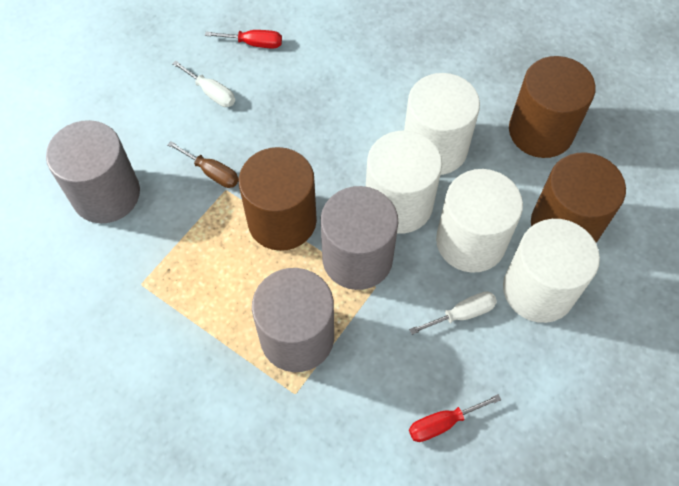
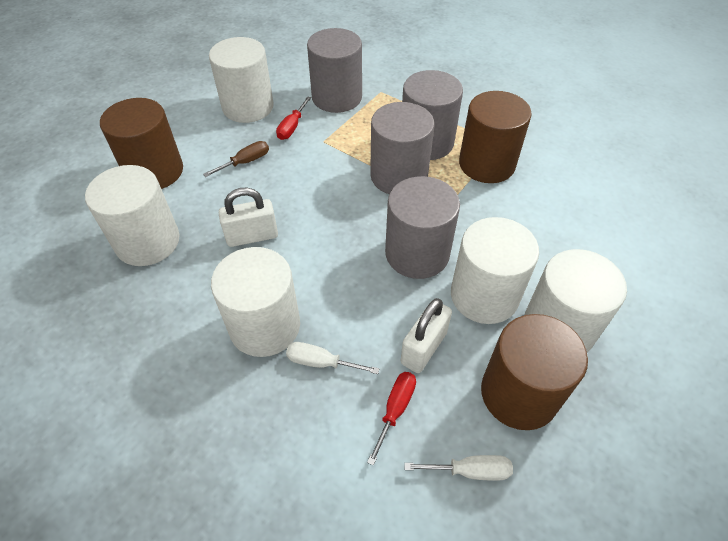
grey cylinder: 3 -> 4
white cylinder: 4 -> 5
white padlock: 0 -> 2

